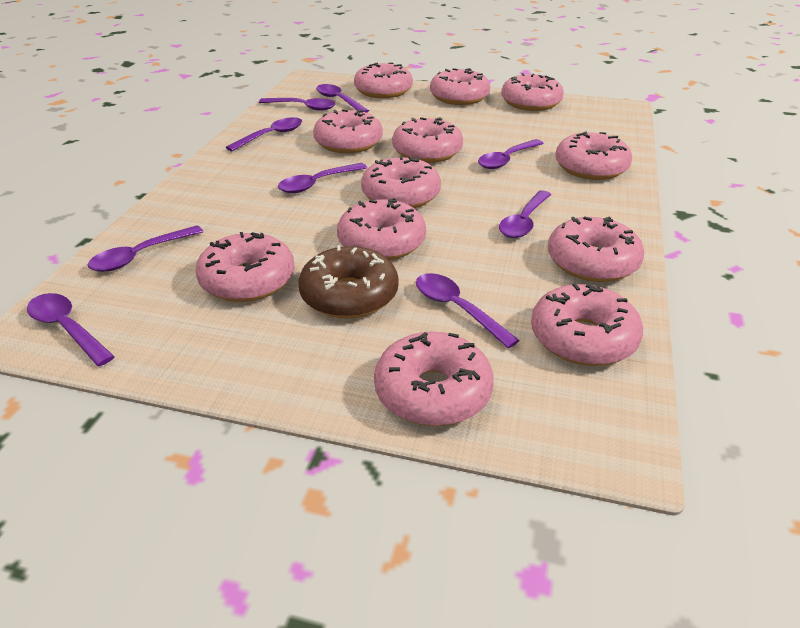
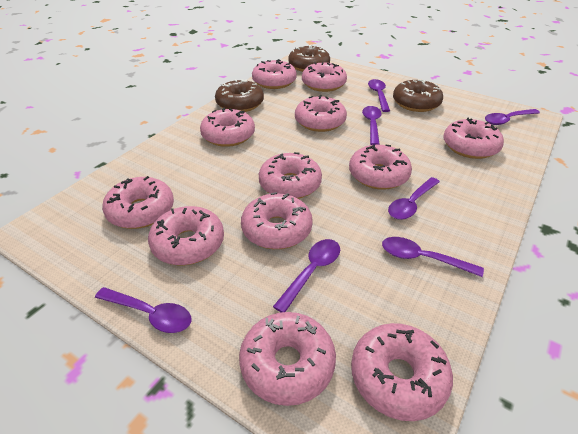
brown donut: 1 -> 3
purple spoon: 9 -> 7

